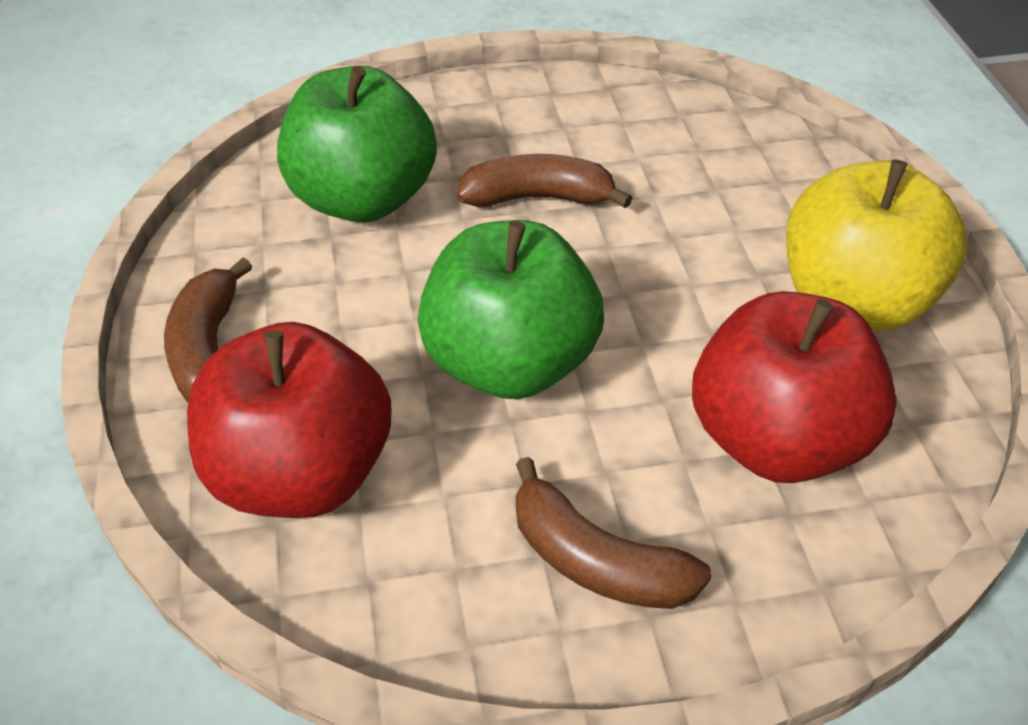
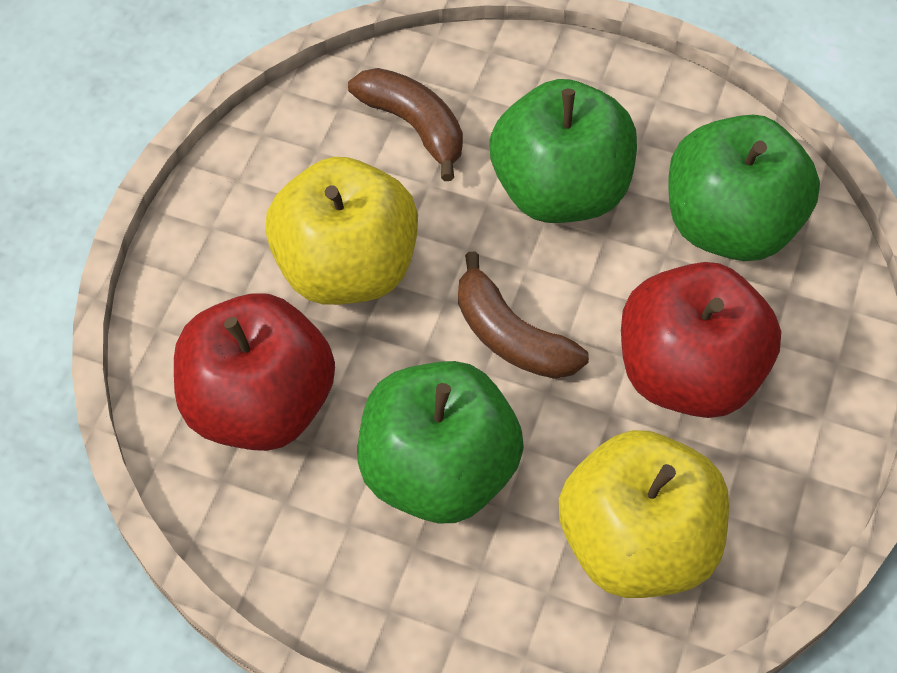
brown banana: 3 -> 2
green apple: 2 -> 3
yellow apple: 1 -> 2

